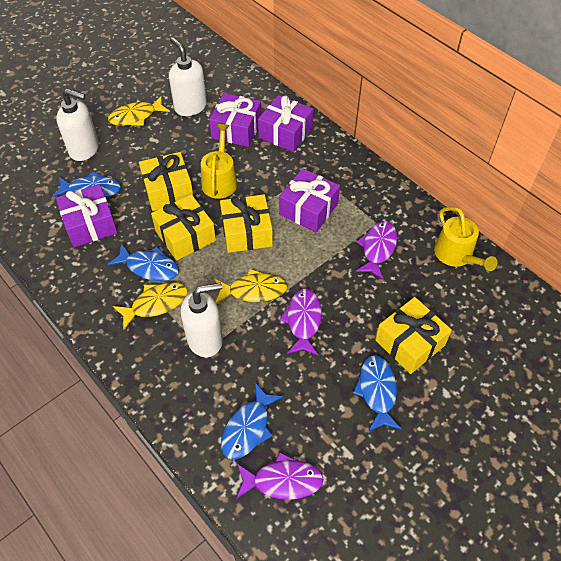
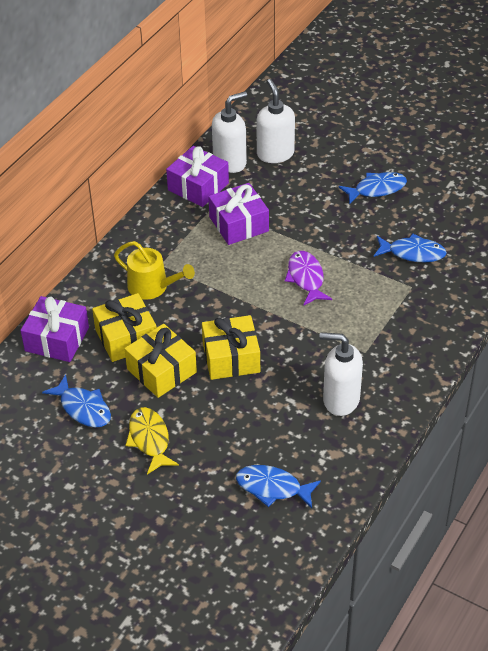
purple fish: 3 -> 1
purple gift: 4 -> 3
yellow fish: 3 -> 1
yellow gift: 4 -> 3
yellow watering can: 2 -> 1

